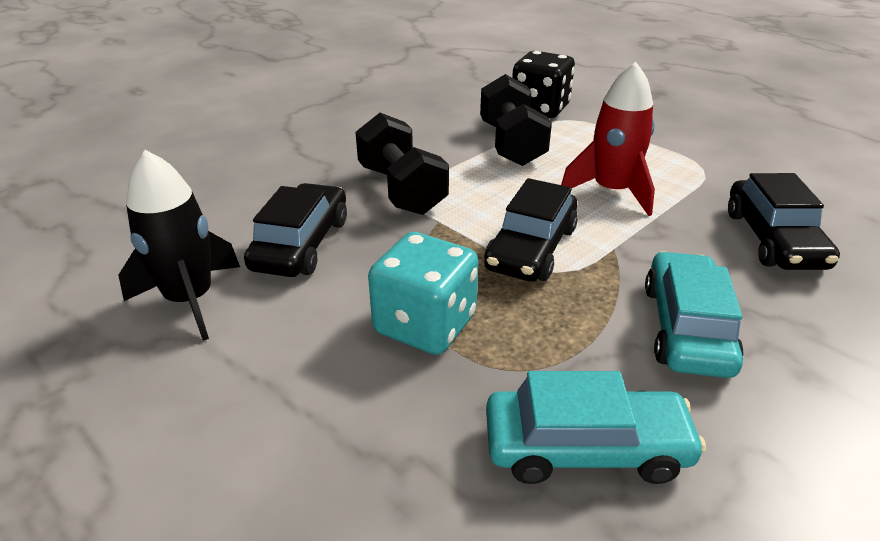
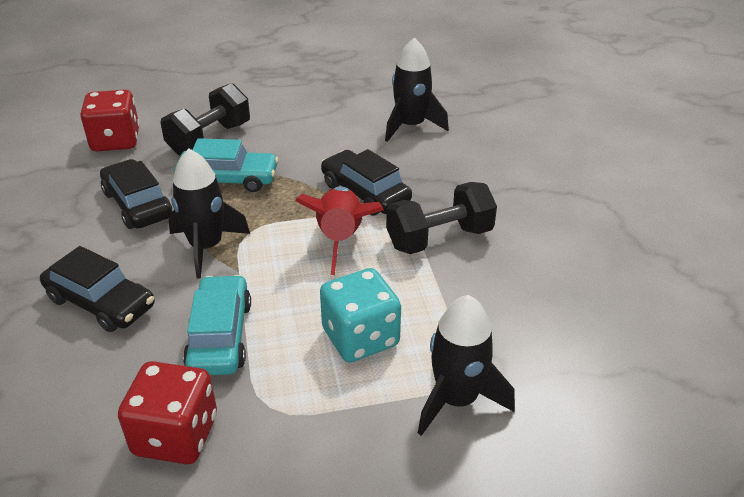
black dice: 1 -> 0
black rocket: 1 -> 3
red dice: 0 -> 2

